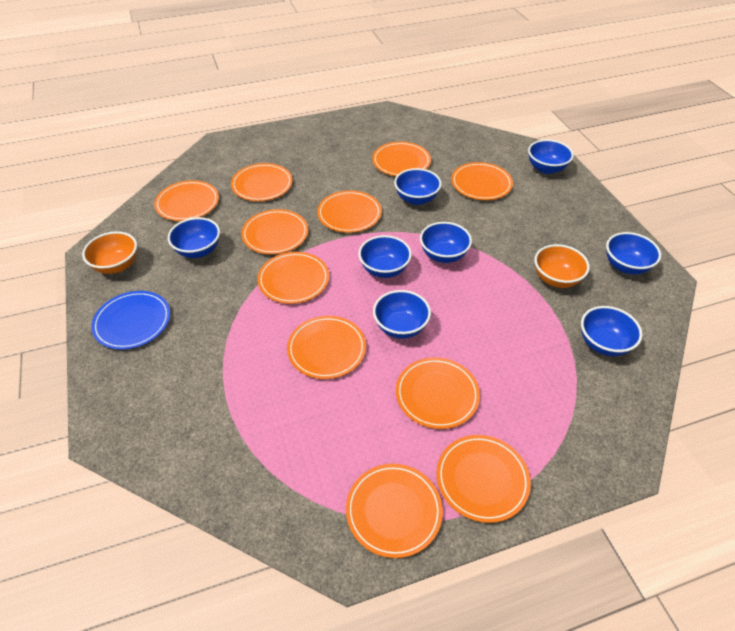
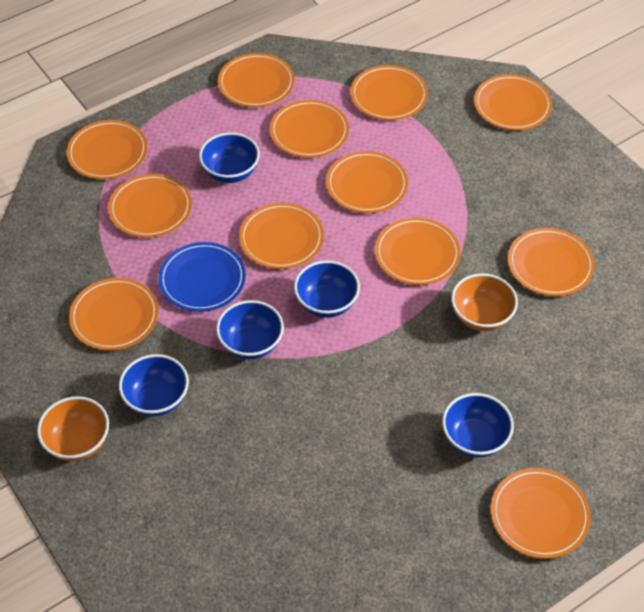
blue bowl: 8 -> 5
orange plate: 11 -> 12

